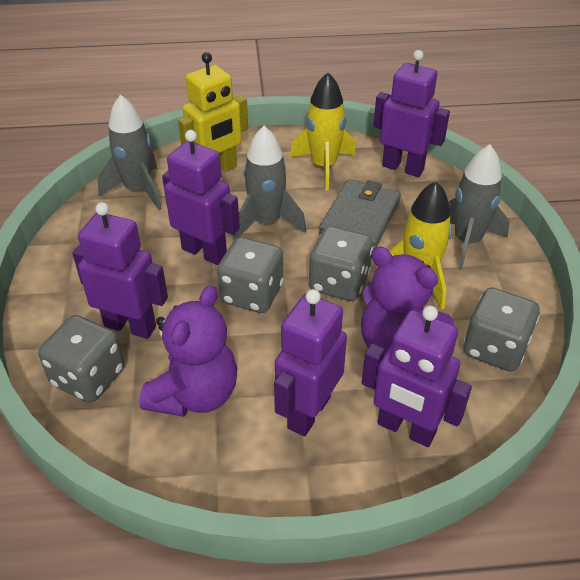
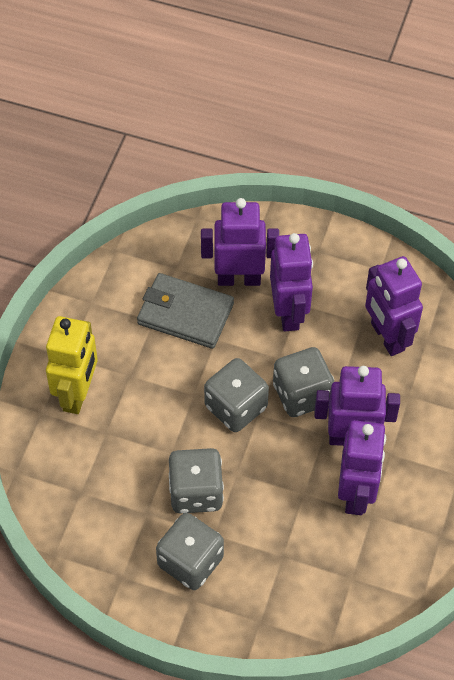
grey rocket: 3 -> 0
purple teddy bear: 2 -> 0
yellow rocket: 2 -> 0

